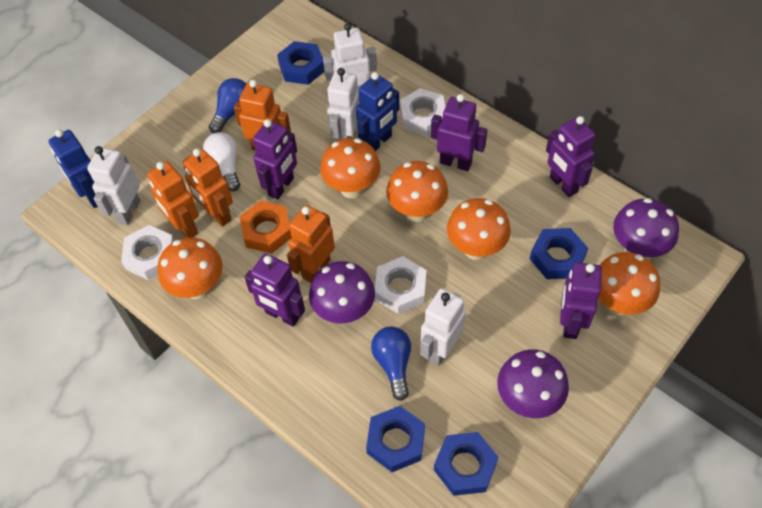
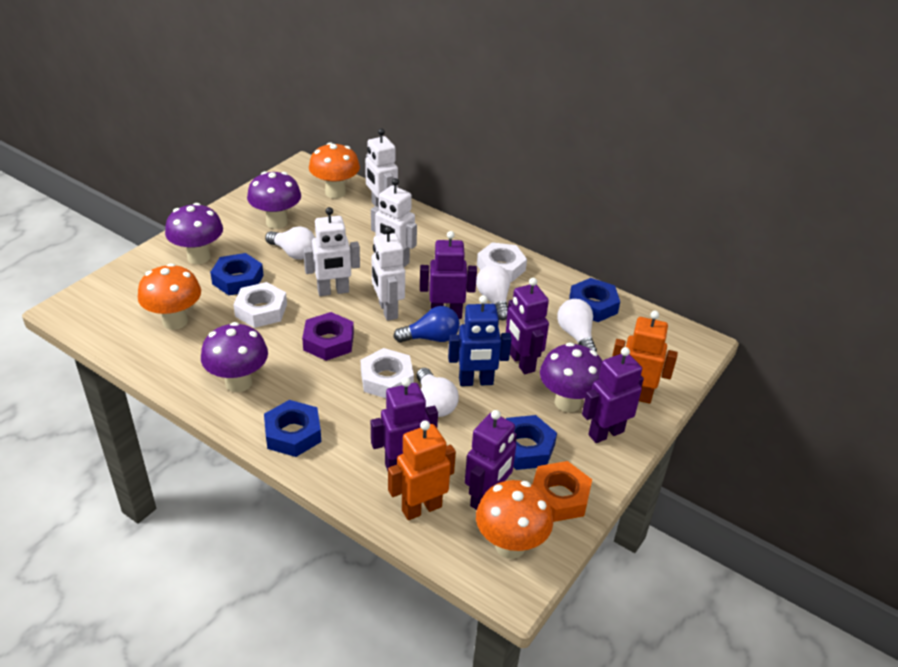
blue light bulb: 2 -> 1
blue robot: 2 -> 1
orange mushroom: 5 -> 3
orange robot: 4 -> 2
purple mushroom: 3 -> 4
purple nut: 0 -> 1
white light bulb: 1 -> 4

